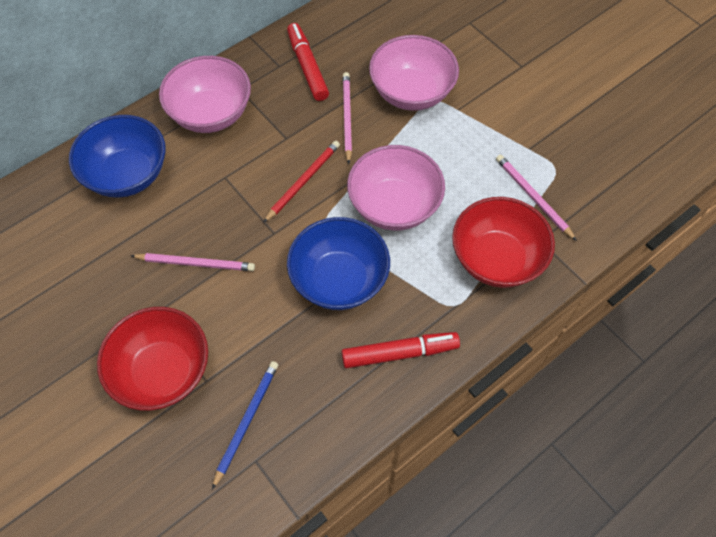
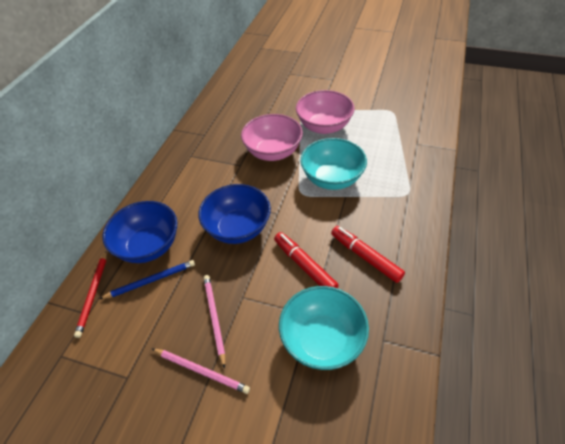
pink bowl: 3 -> 2
pink pencil: 3 -> 2
red bowl: 2 -> 0
turquoise bowl: 0 -> 2

